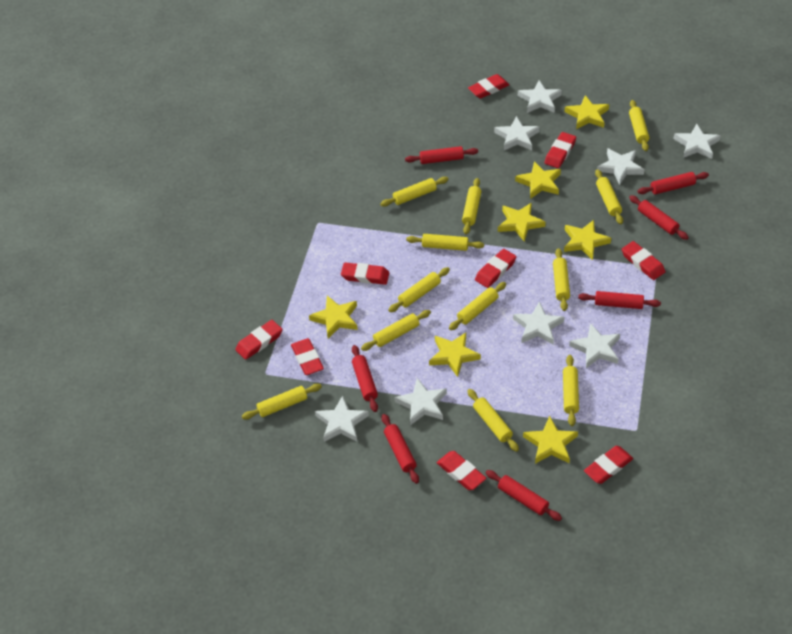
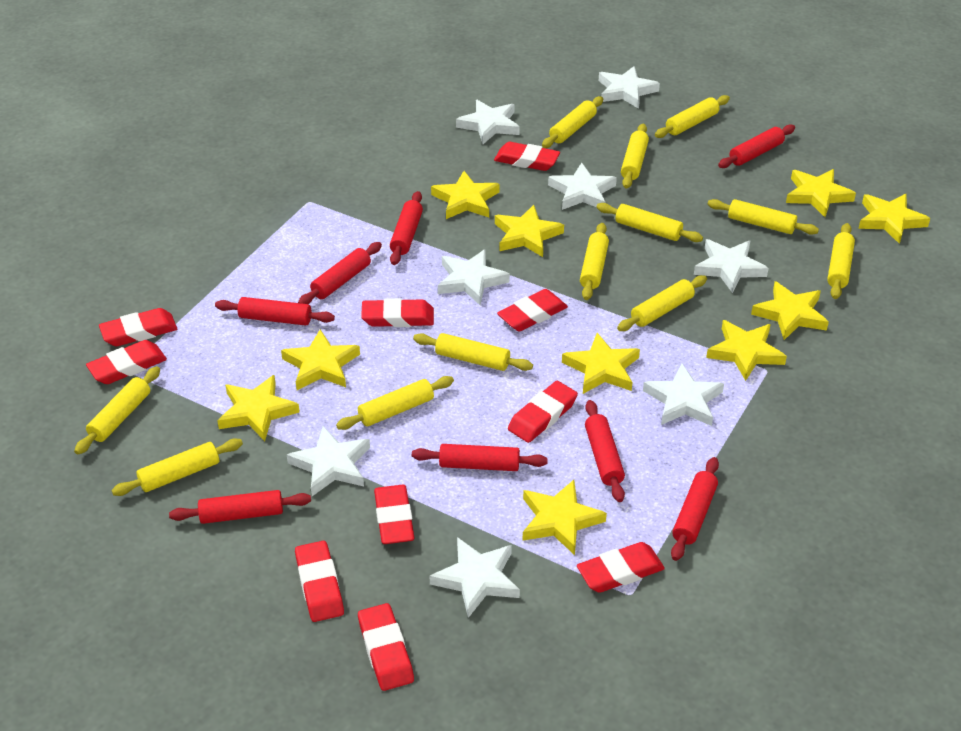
red eraser: 9 -> 10
red rolling pin: 7 -> 8
yellow star: 7 -> 10

